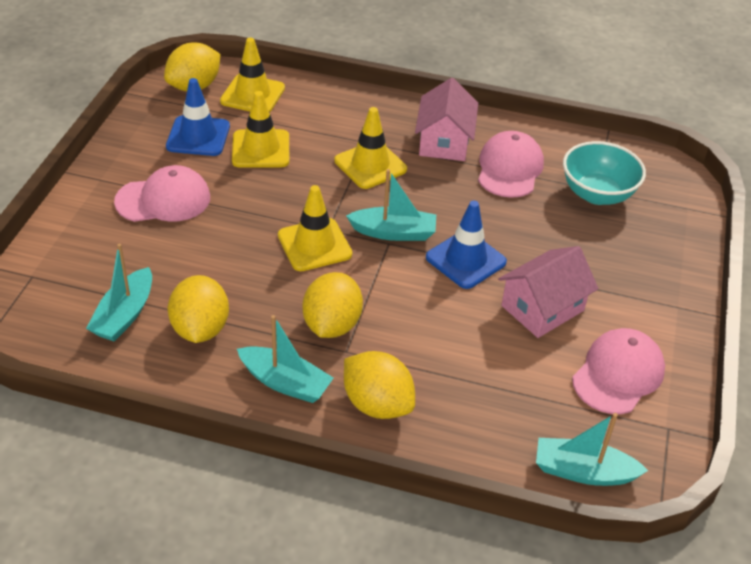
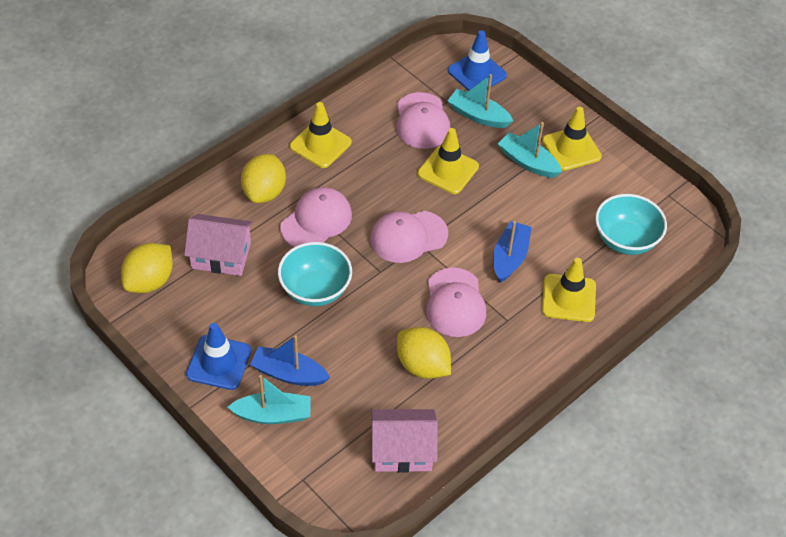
blue boat: 0 -> 2
pink cap: 3 -> 4
turquoise boat: 4 -> 3
turquoise bowl: 1 -> 2
yellow lemon: 4 -> 3

